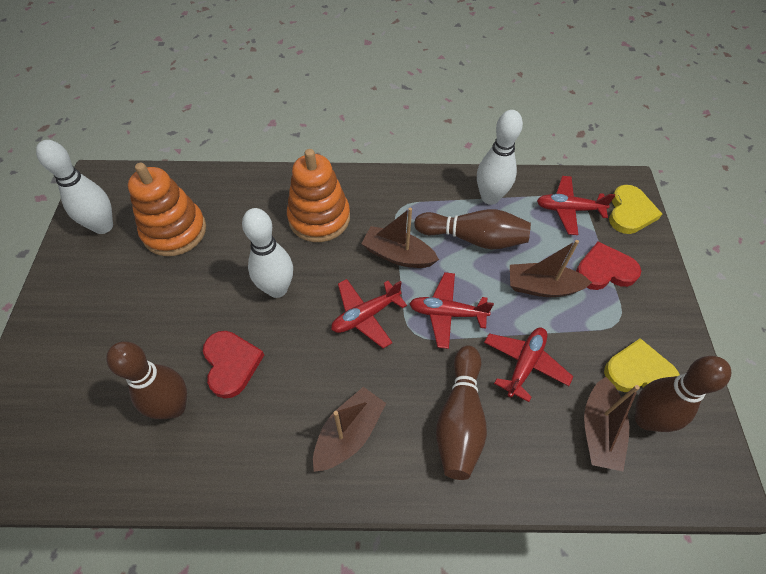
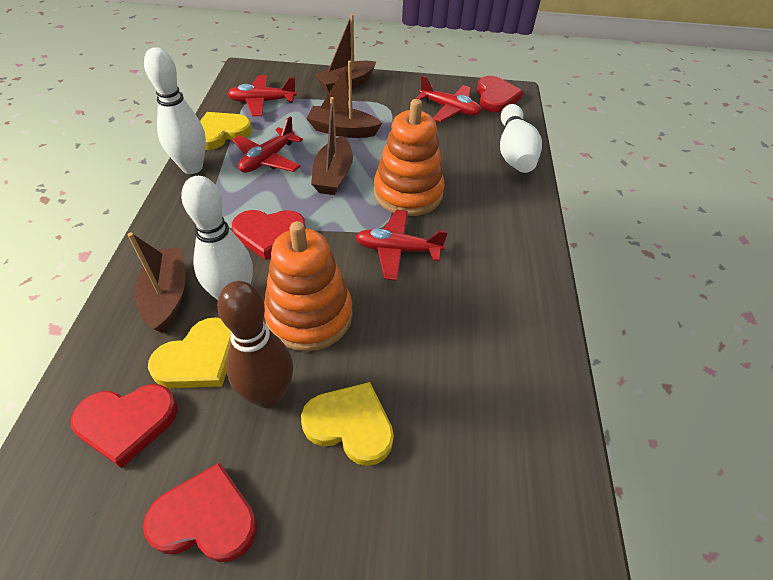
brown bowling pin: 4 -> 1
red heart: 2 -> 4
yellow heart: 2 -> 3

